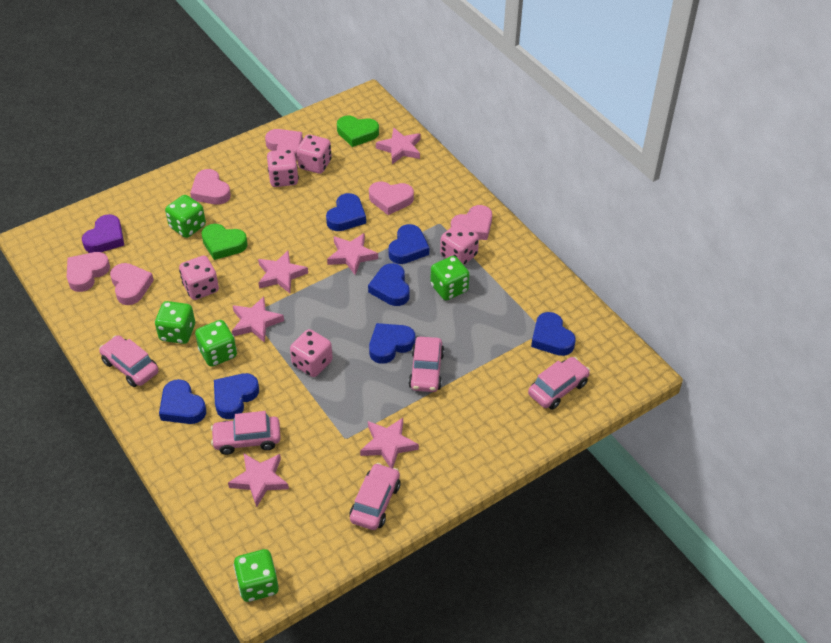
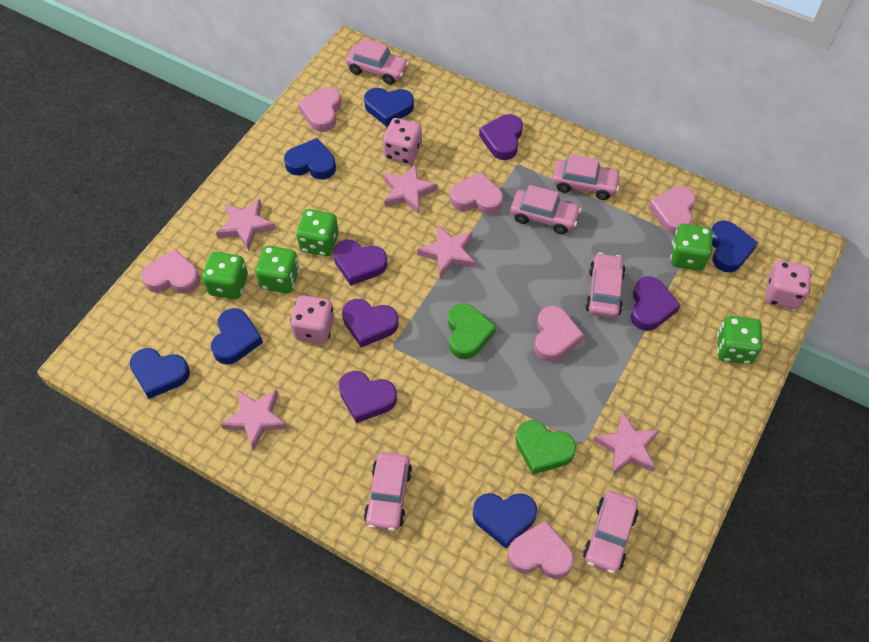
blue heart: 7 -> 6
pink car: 5 -> 6
pink dice: 5 -> 3
pink star: 6 -> 5
purple heart: 1 -> 5

